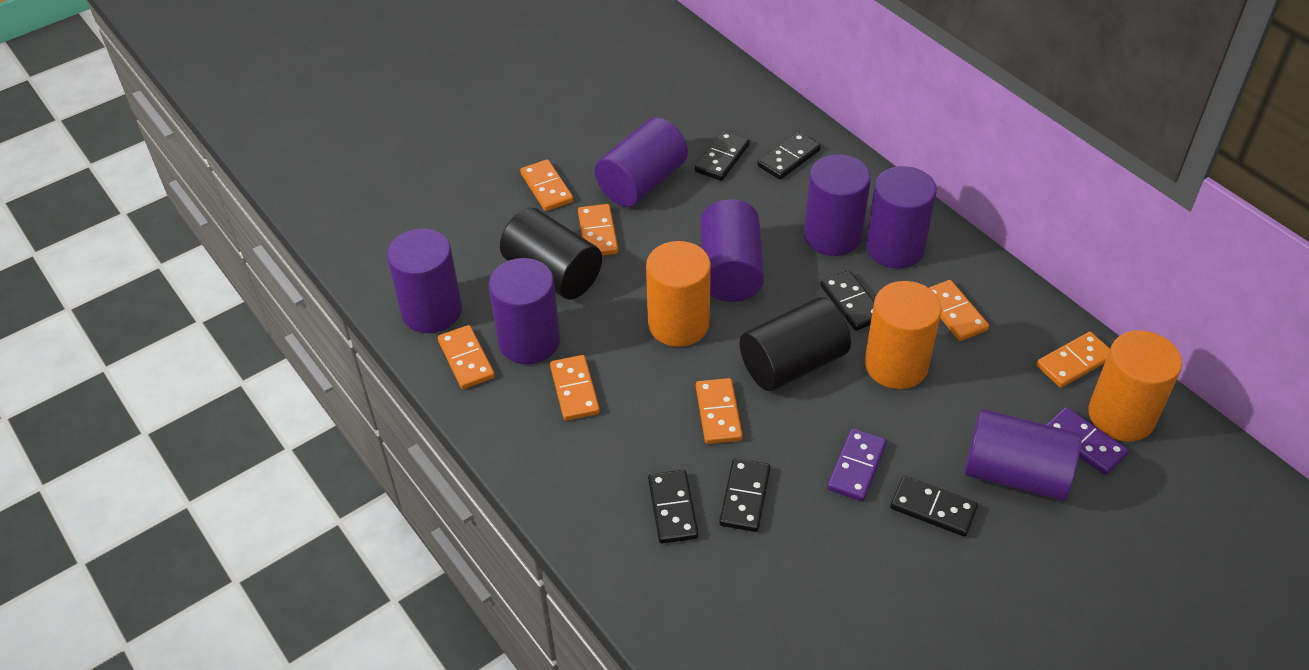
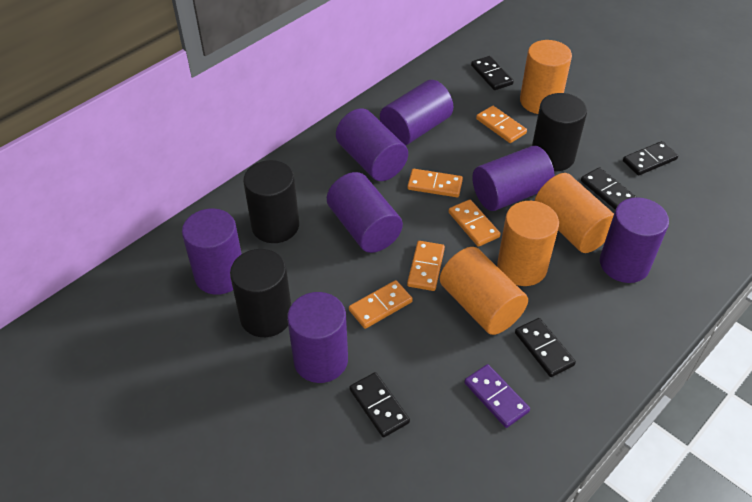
black cylinder: 2 -> 3
black domino: 6 -> 5
orange cylinder: 3 -> 4
orange domino: 7 -> 5
purple domino: 2 -> 1

